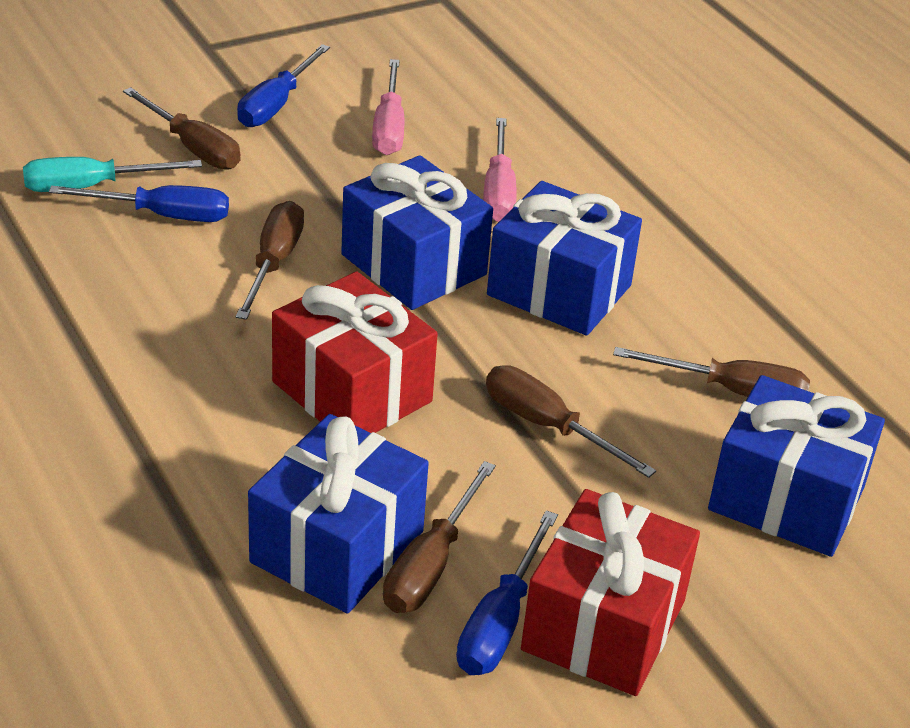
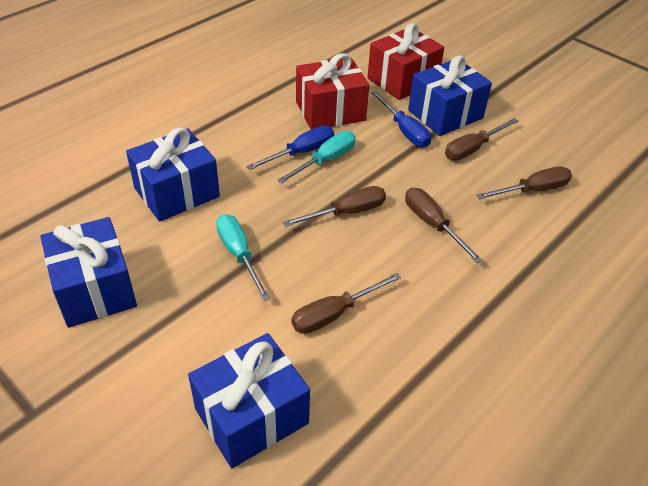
blue screwdriver: 3 -> 2
pink screwdriver: 2 -> 0
turquoise screwdriver: 1 -> 2

